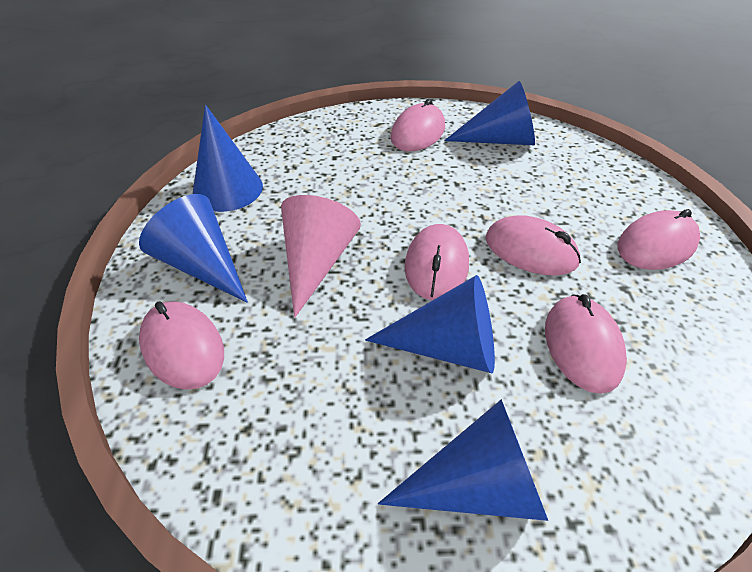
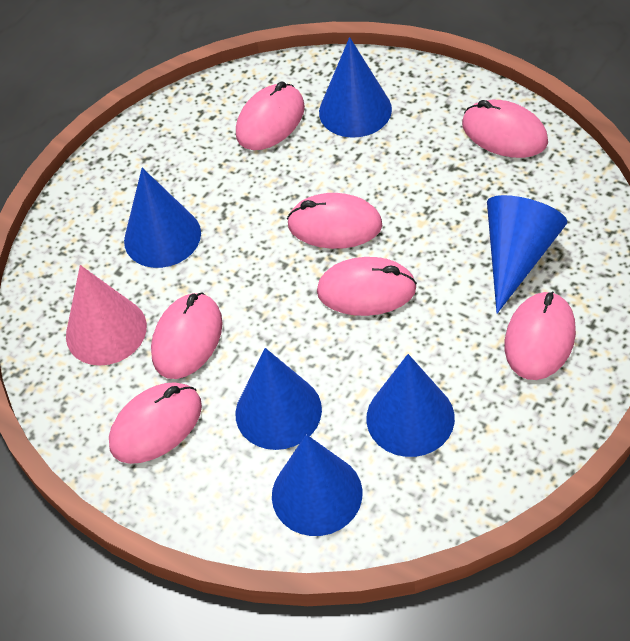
blue cone: 5 -> 6
pink mouse: 6 -> 7

